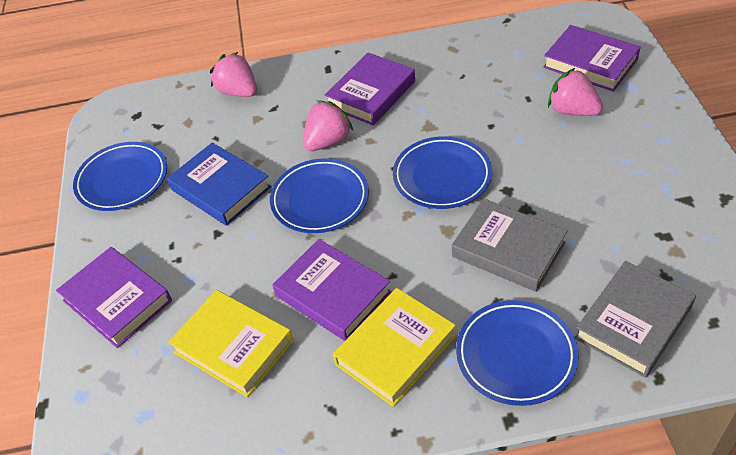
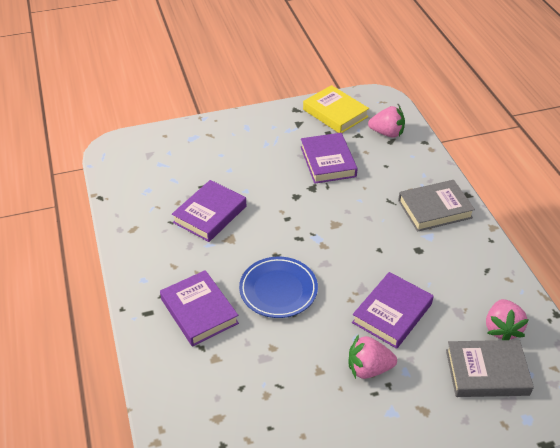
blue book: 1 -> 0
blue plate: 4 -> 1
yellow book: 2 -> 1

